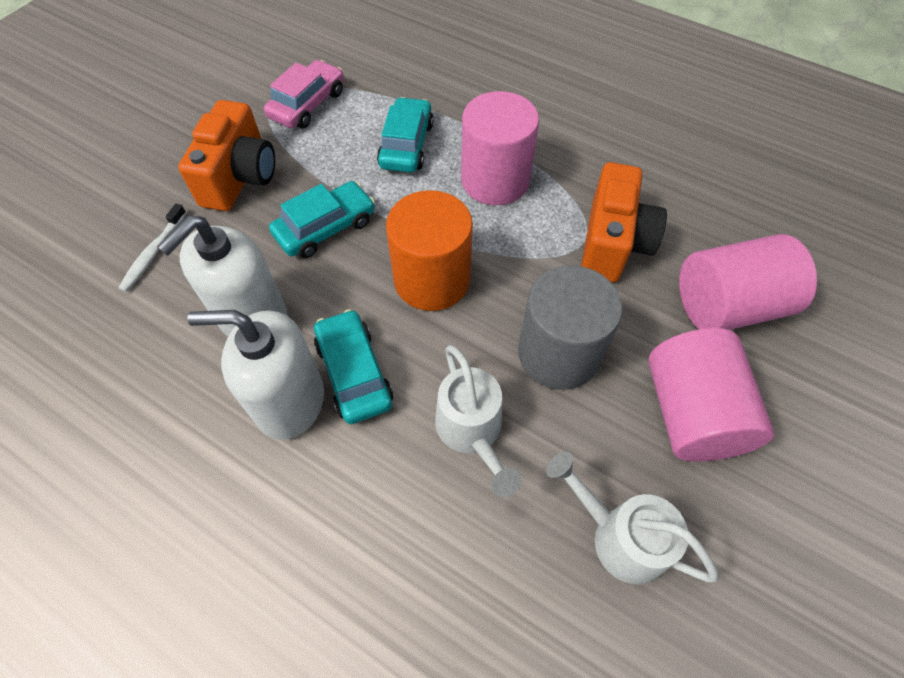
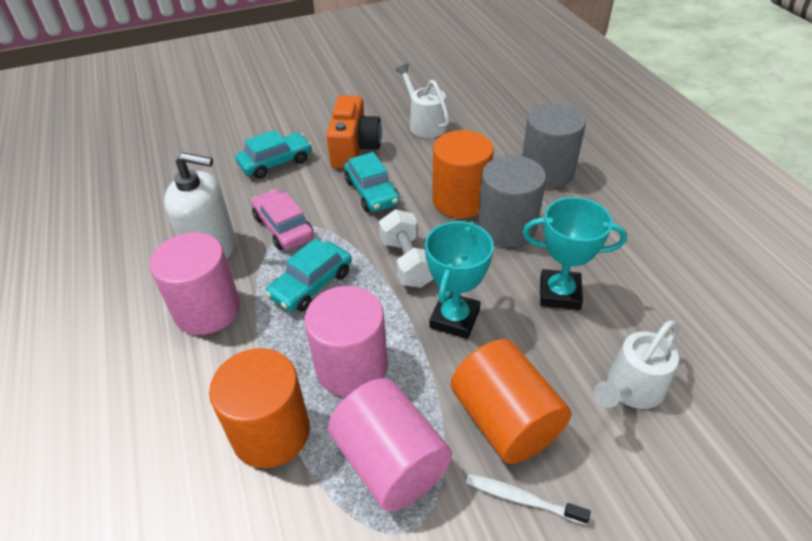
grey cylinder: 1 -> 2
orange camera: 2 -> 1
orange cylinder: 1 -> 3
turquoise trophy: 0 -> 2
white dumbbell: 0 -> 1
white soap dispenser: 2 -> 1

